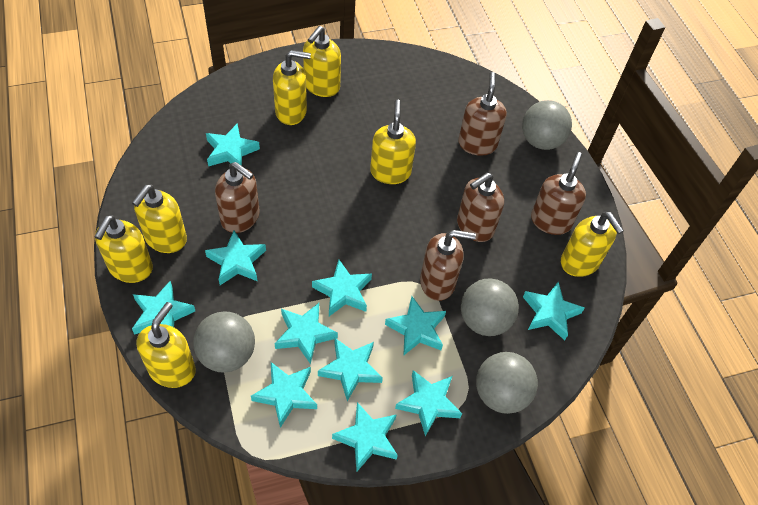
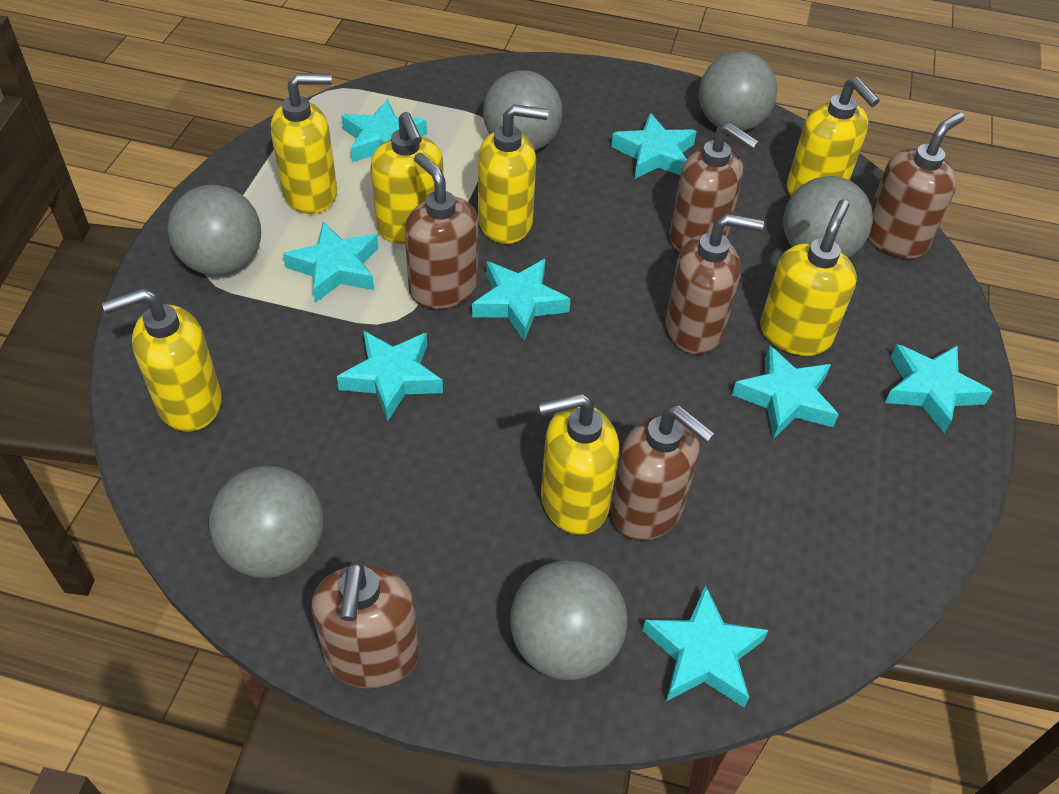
brown soap dispenser: 5 -> 6
grey ball: 4 -> 6
turquoise star: 11 -> 8

